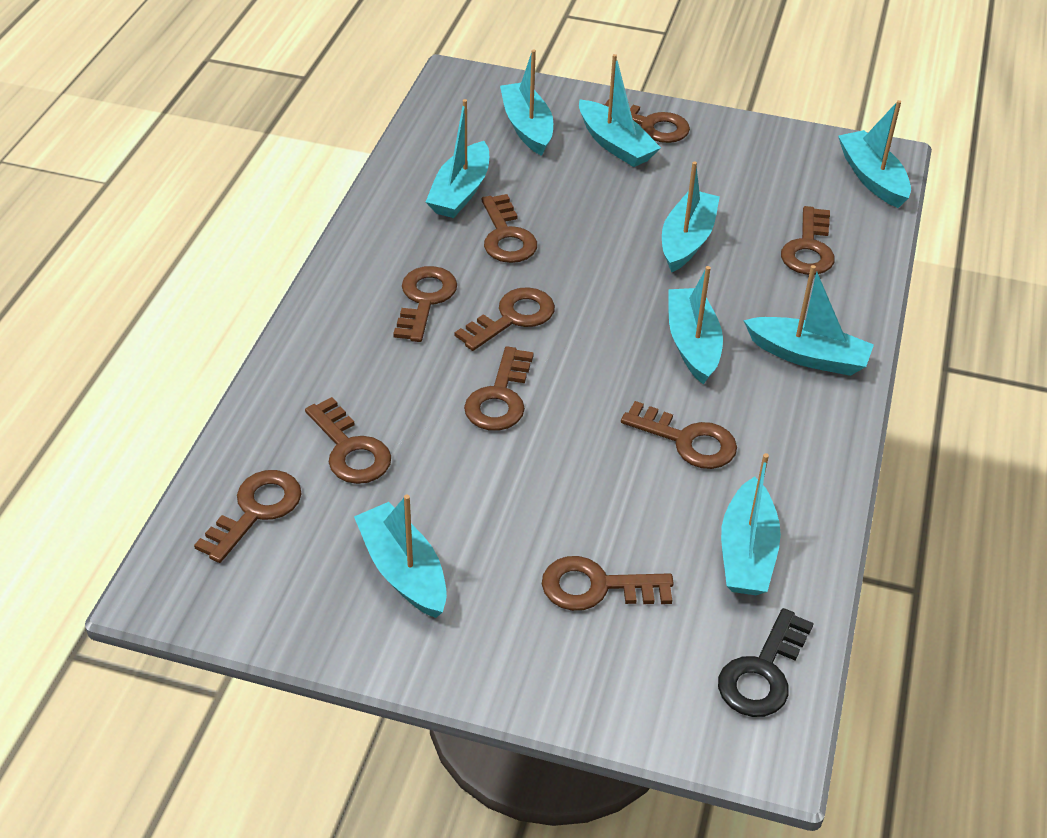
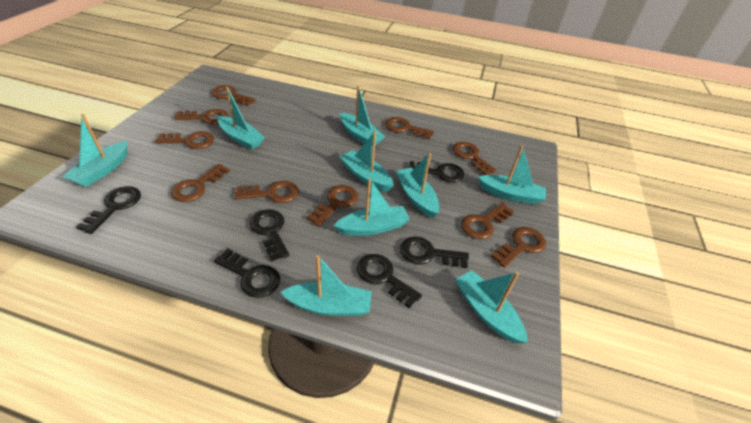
black key: 1 -> 6

